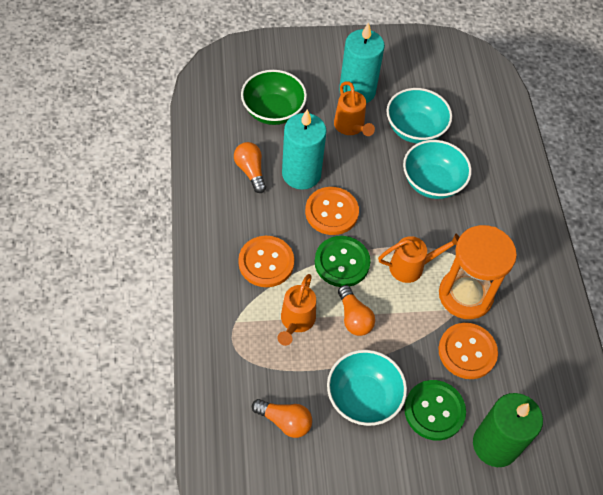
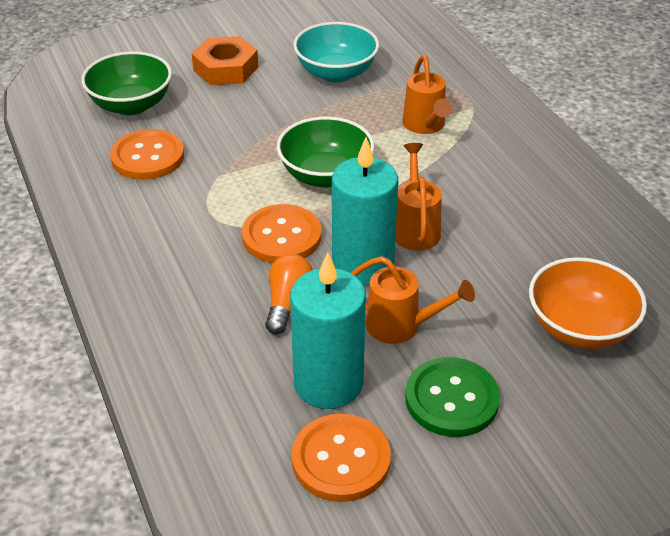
green bowl: 1 -> 2
green button: 2 -> 1
green candle: 1 -> 0
orange bowl: 0 -> 1
orange hourglass: 1 -> 0
orange light bulb: 3 -> 1
orange nut: 0 -> 1
turquoise bowl: 3 -> 1

